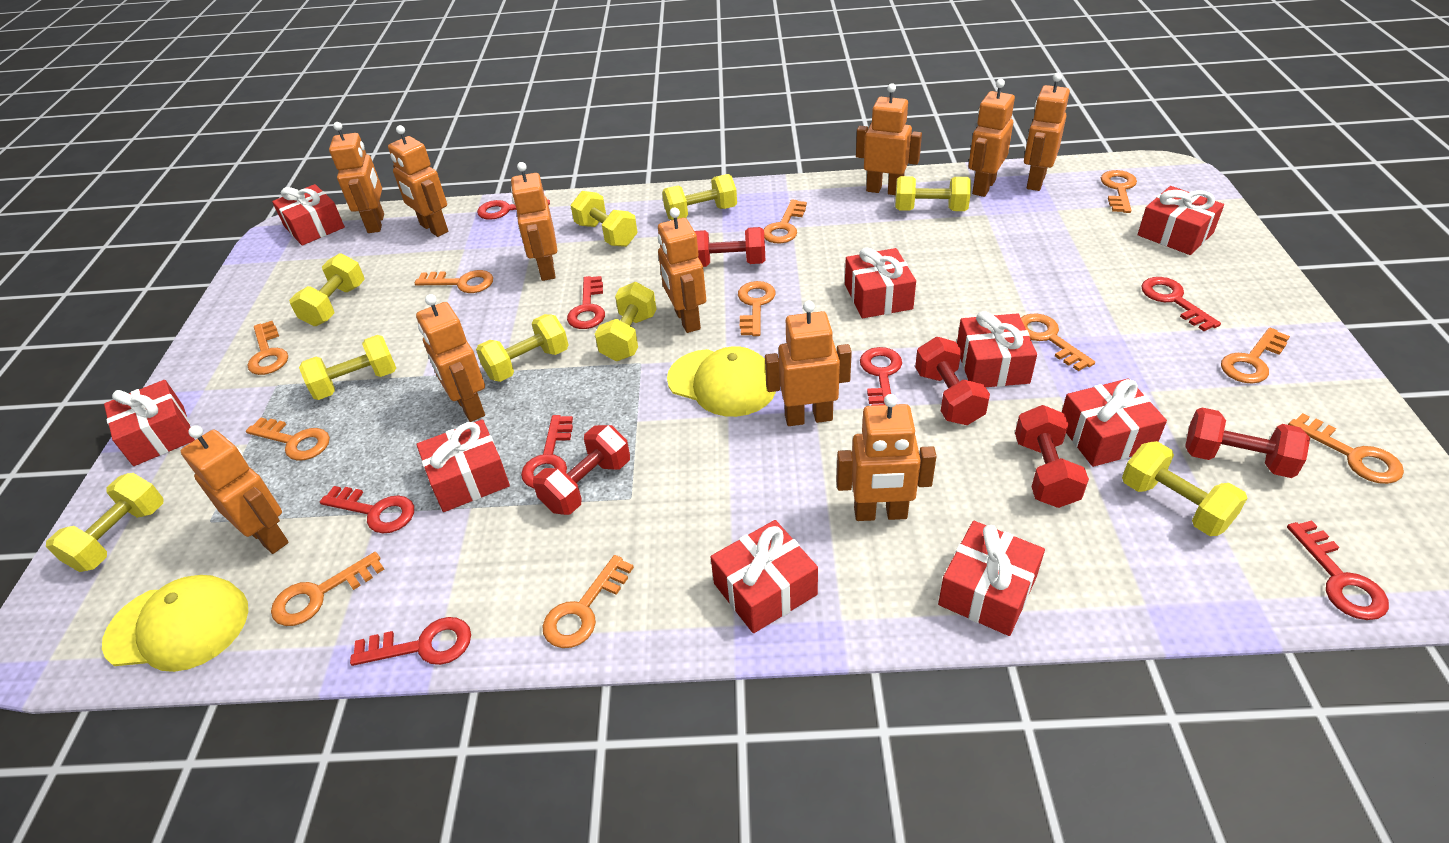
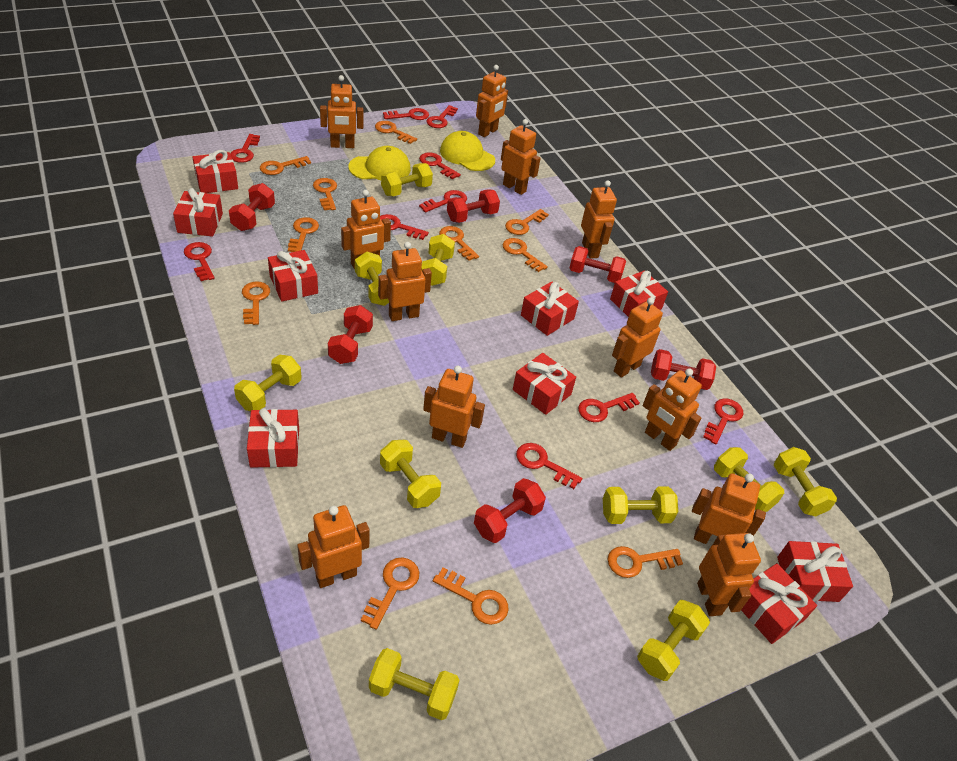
orange robot: 11 -> 12
red dumbbell: 5 -> 6
red key: 8 -> 10
yellow dumbbell: 9 -> 10

